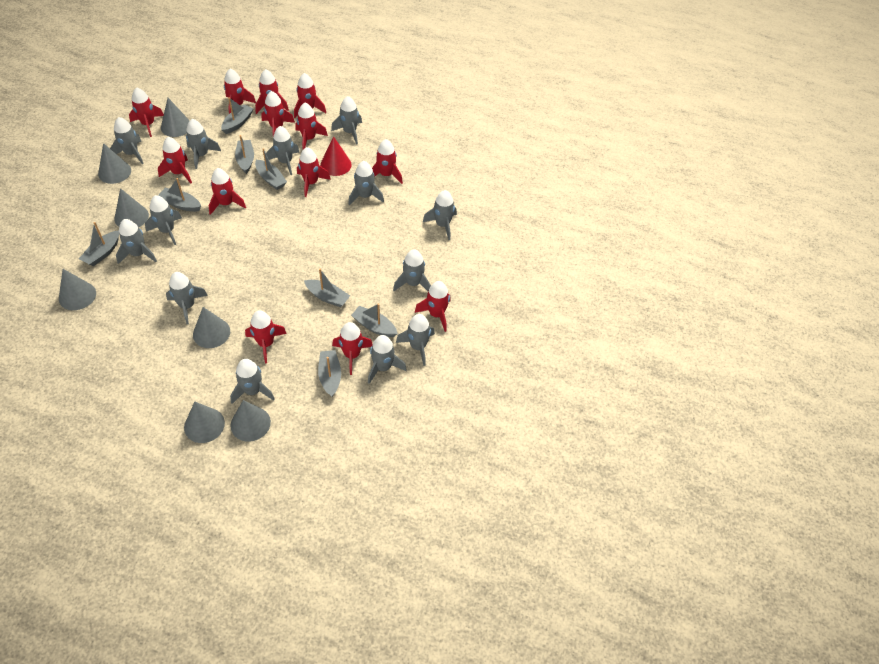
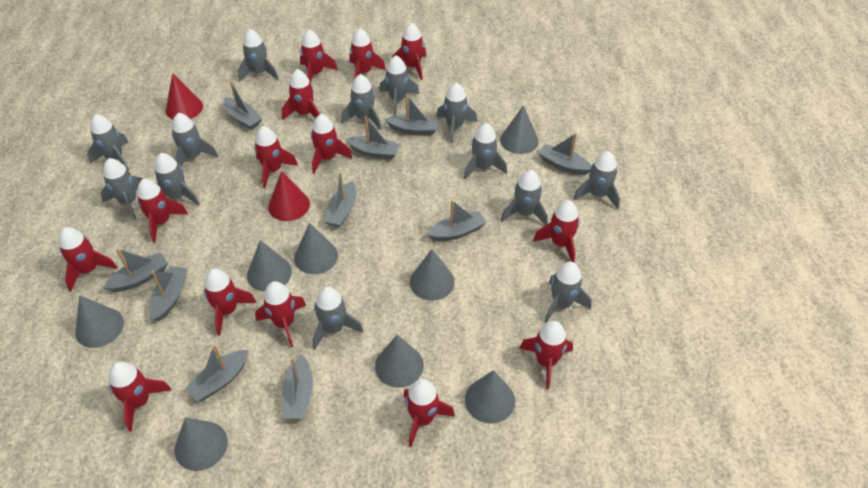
grey boat: 8 -> 10
grey cone: 7 -> 8
red cone: 1 -> 2
red rocket: 13 -> 14

